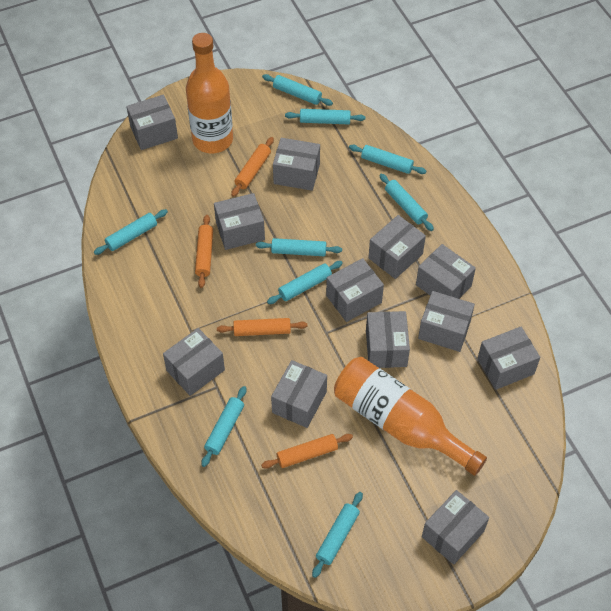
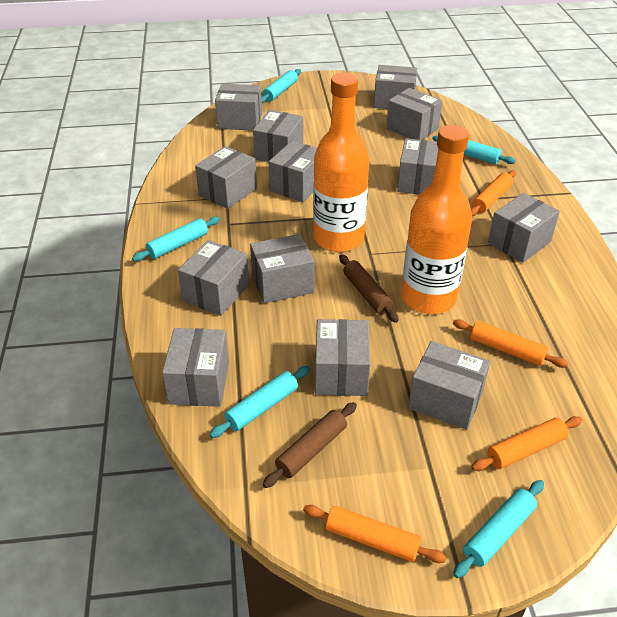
brown rolling pin: 0 -> 2
grey box: 12 -> 13
turquoise rolling pin: 9 -> 5

